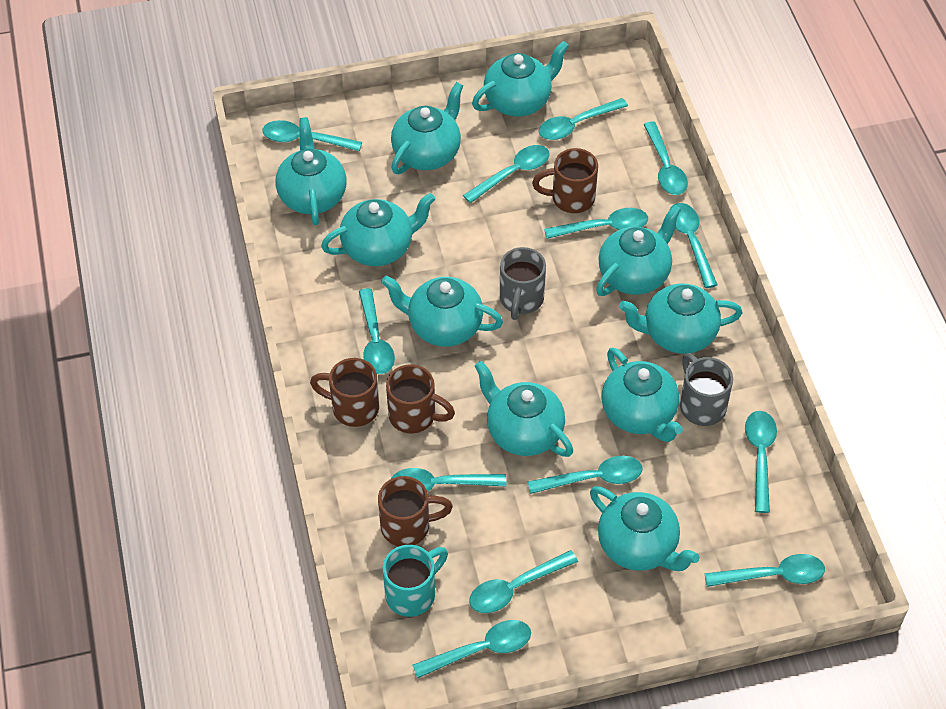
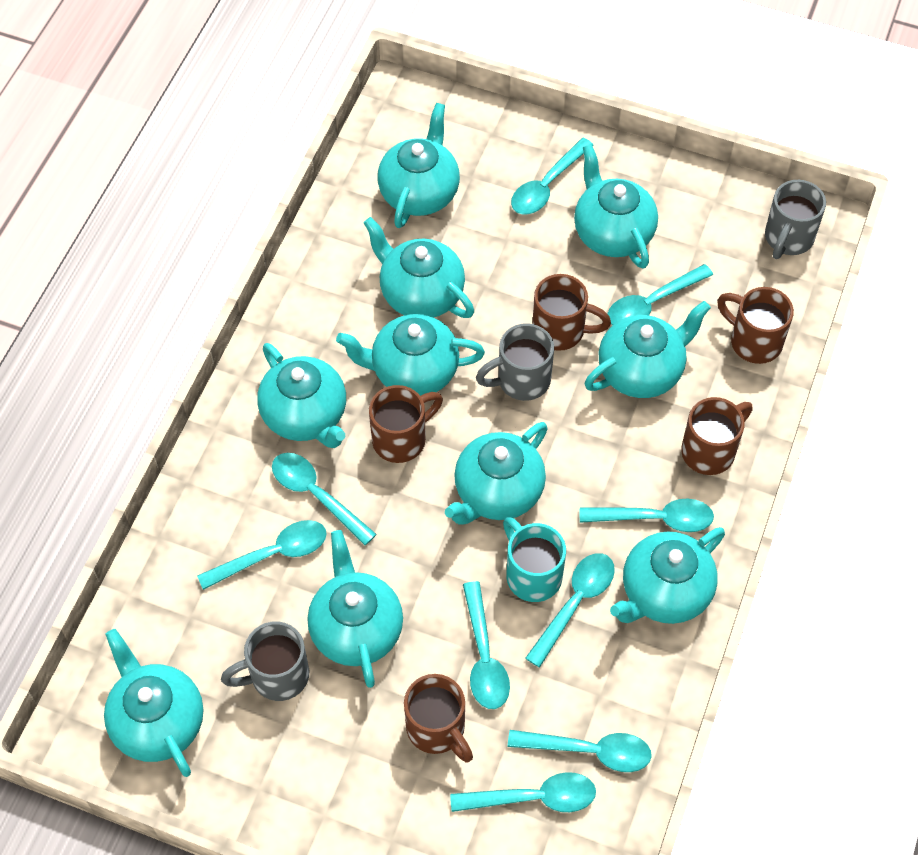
brown mug: 4 -> 5
grey mug: 2 -> 3
turquoise spoon: 13 -> 9

